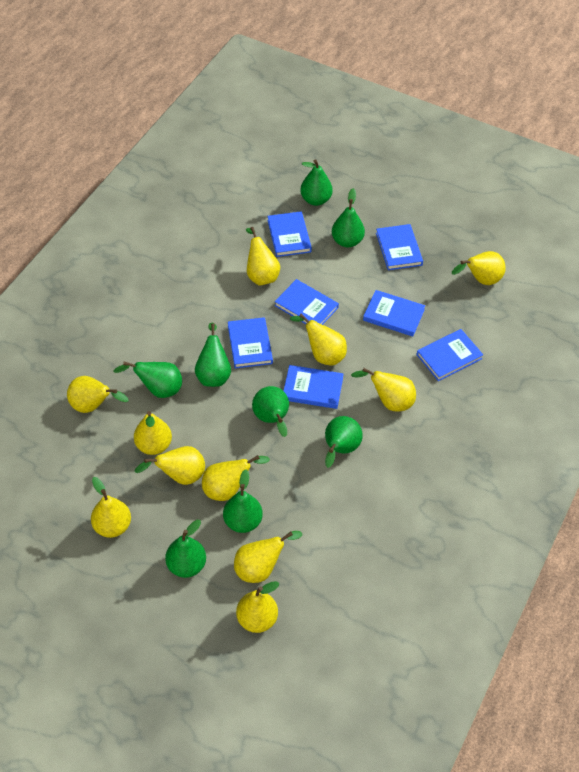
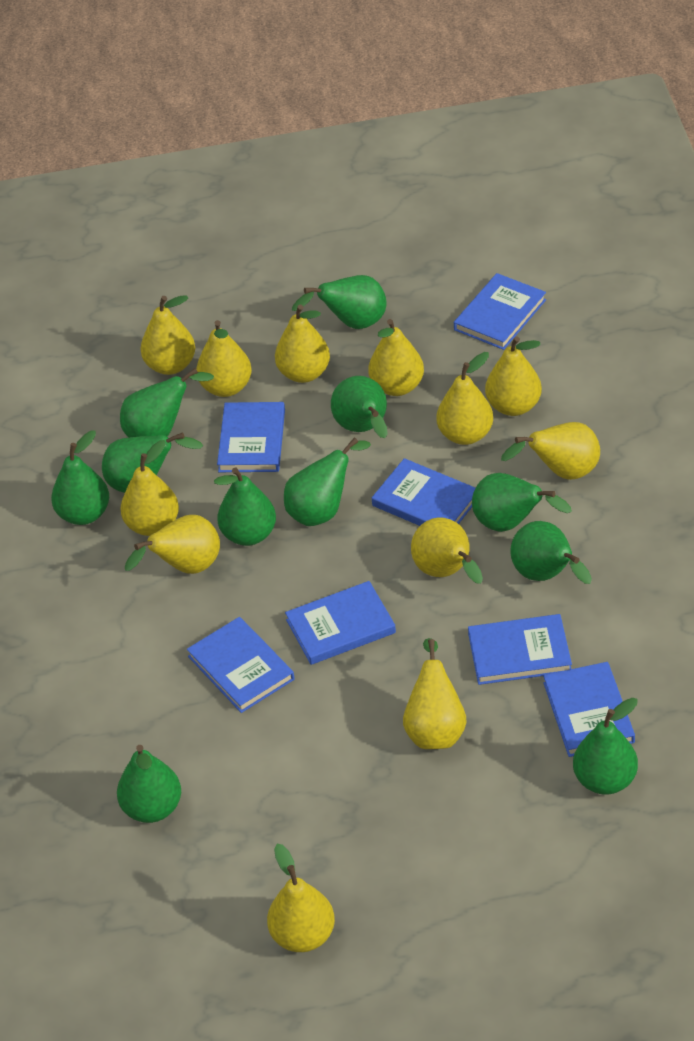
green pear: 8 -> 11
yellow pear: 11 -> 12

